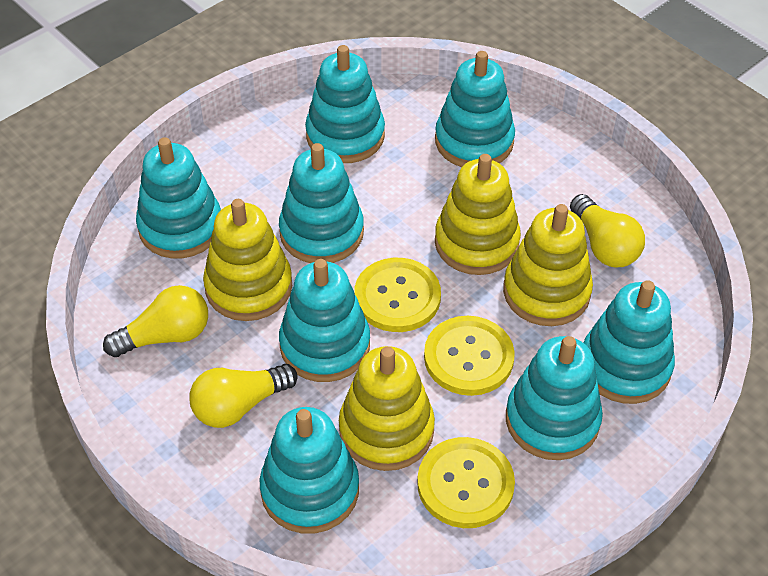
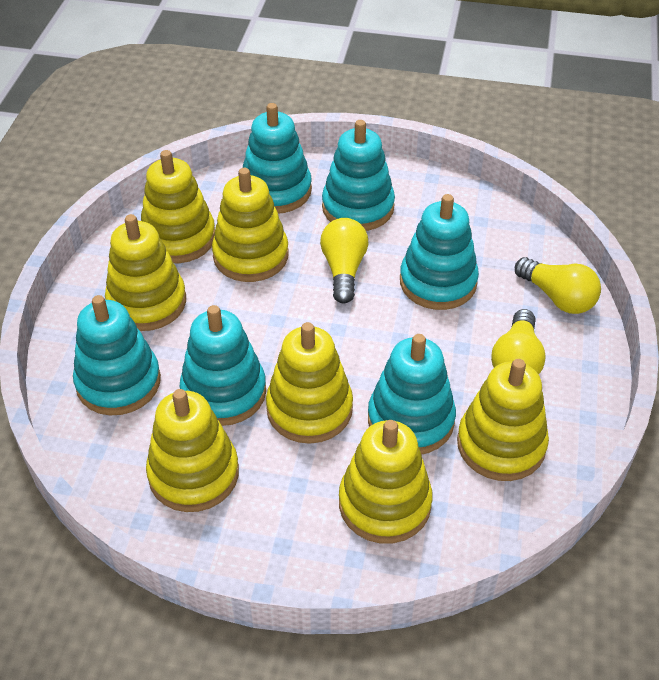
turquoise stacking toy: 8 -> 6
yellow button: 3 -> 0
yellow stacking toy: 4 -> 7

